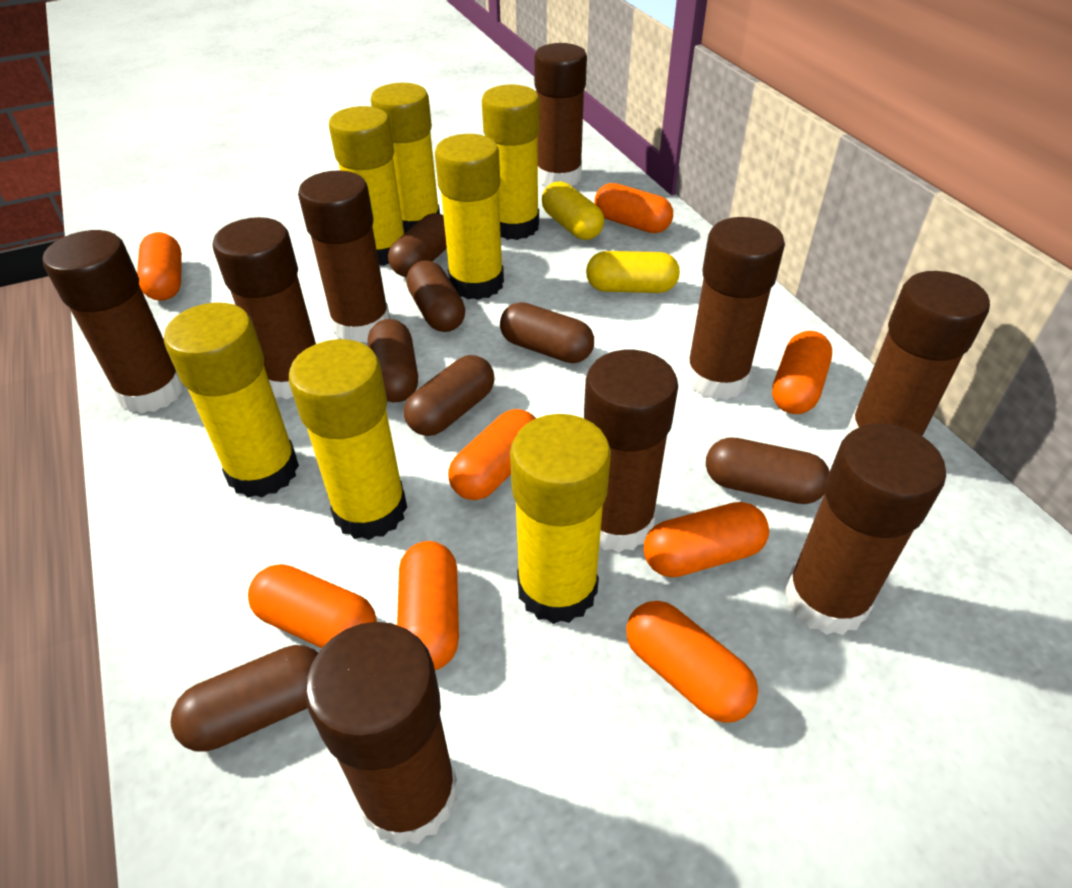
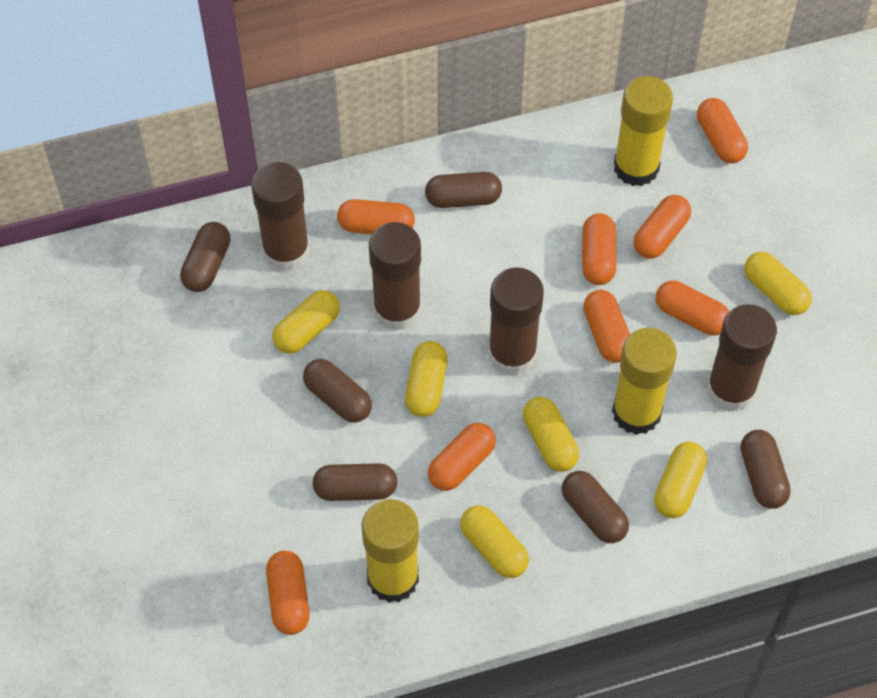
brown capsule: 7 -> 6
brown glue stick: 9 -> 4
yellow capsule: 2 -> 6
yellow glue stick: 7 -> 3

